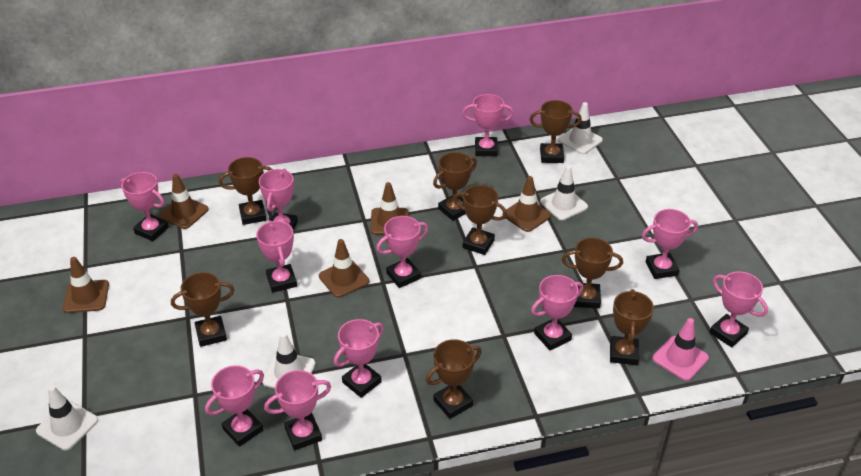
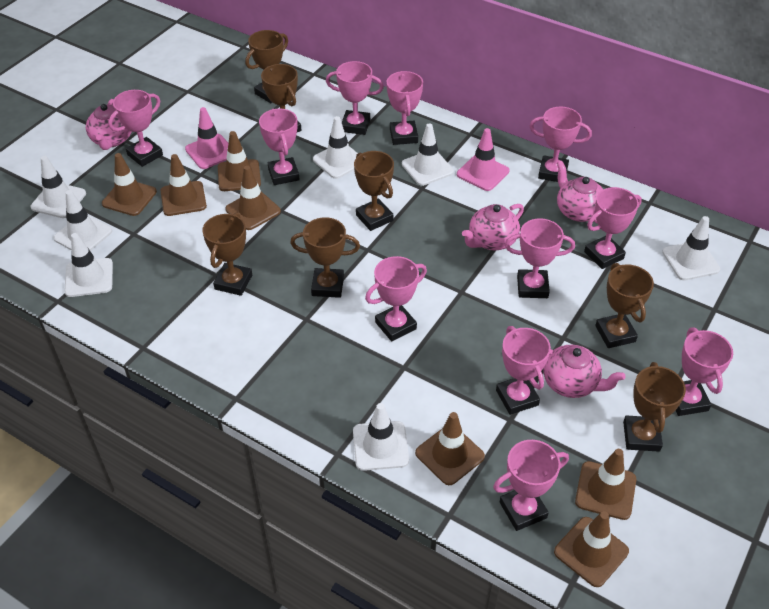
brown traffic cone: 5 -> 7
brown trophy: 8 -> 7
pink teapot: 0 -> 4
pink traffic cone: 1 -> 2
white traffic cone: 4 -> 7

